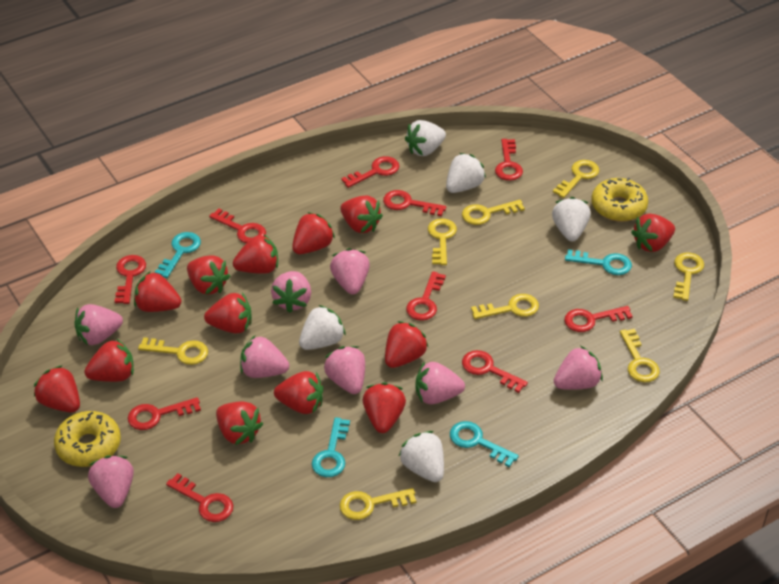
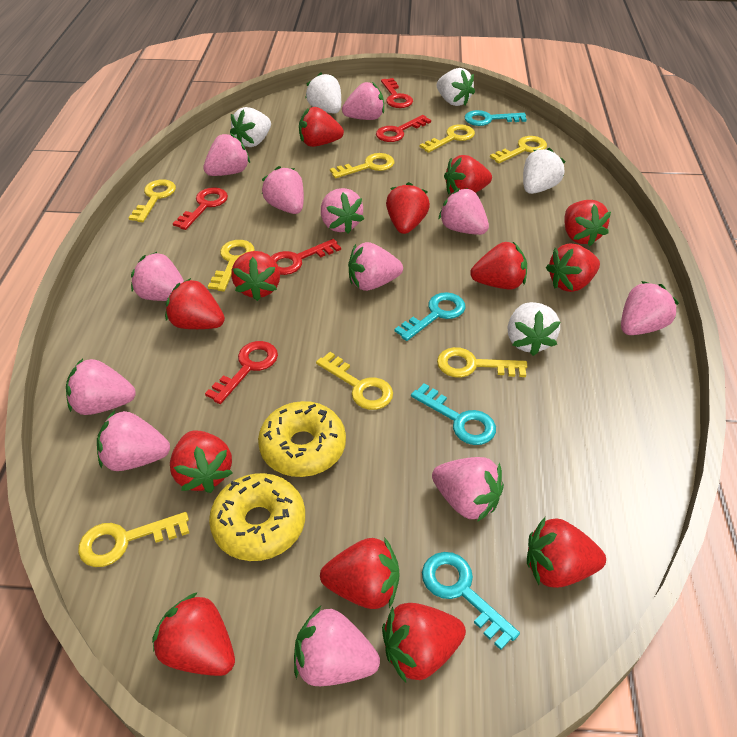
pink strawberry: 8 -> 12
red key: 10 -> 5

